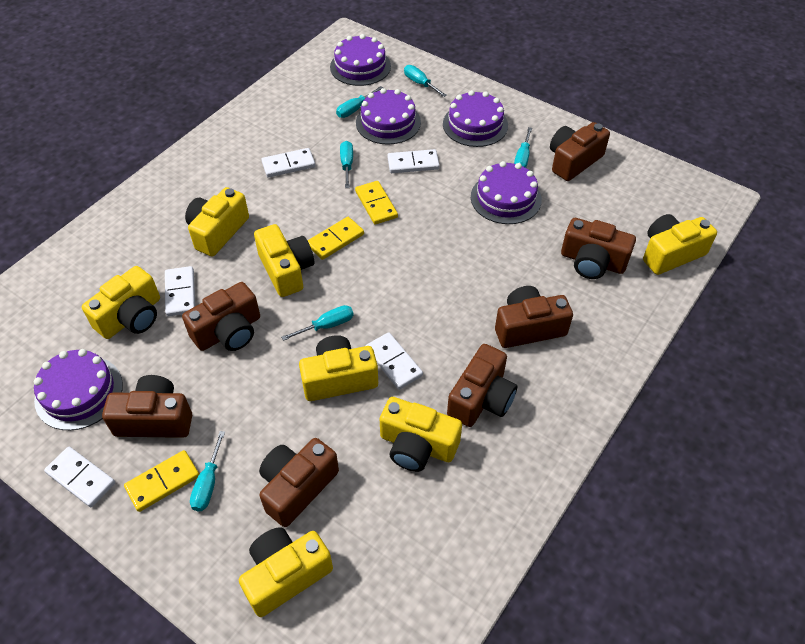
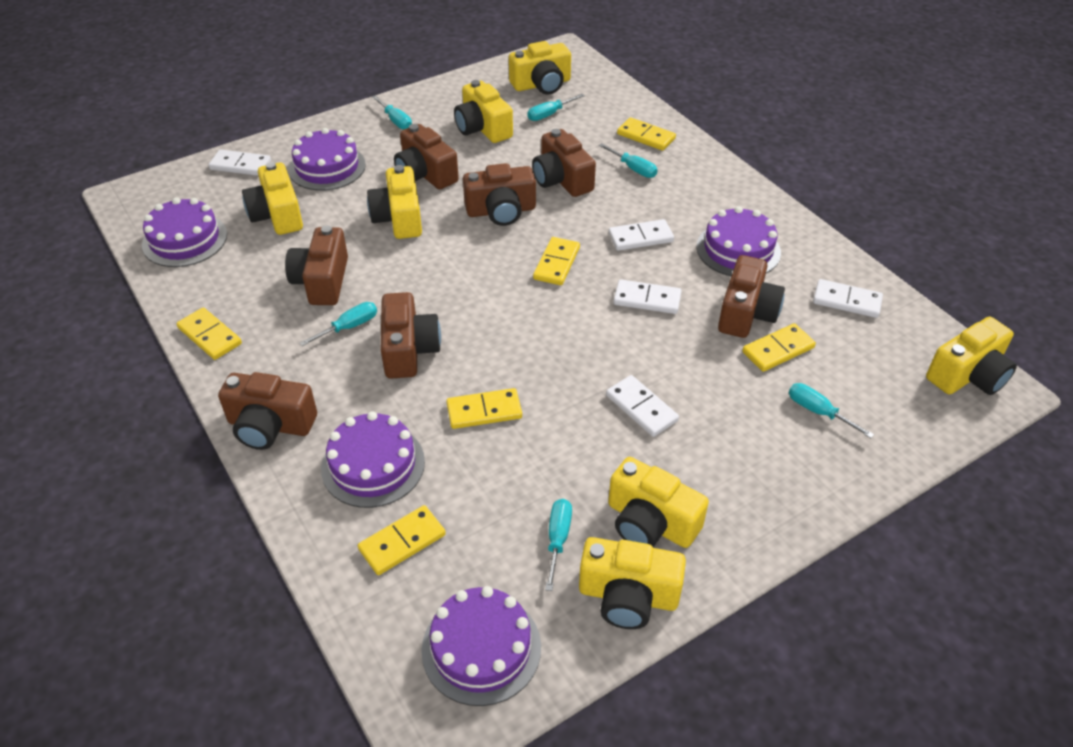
yellow domino: 3 -> 6

